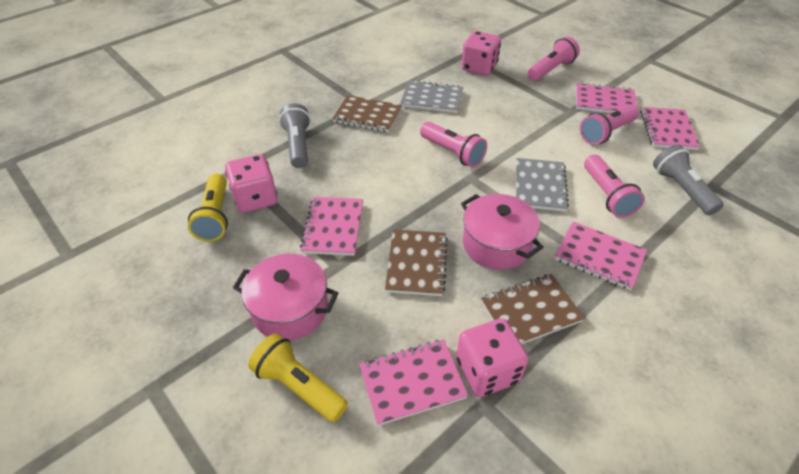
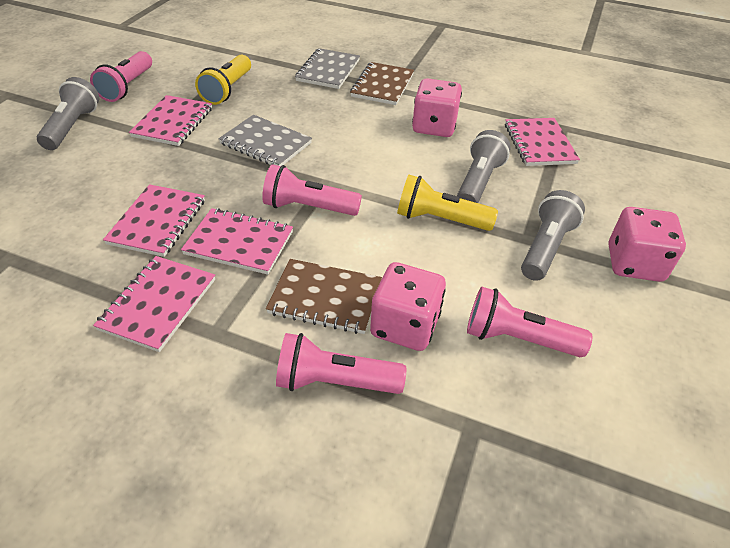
brown notebook: 3 -> 2
grey flashlight: 2 -> 3
pink pot: 2 -> 0

